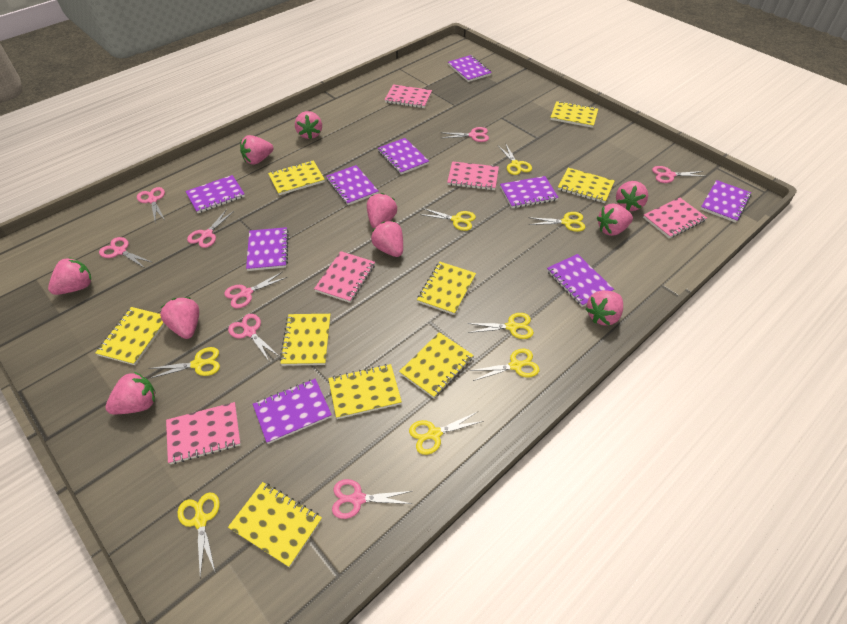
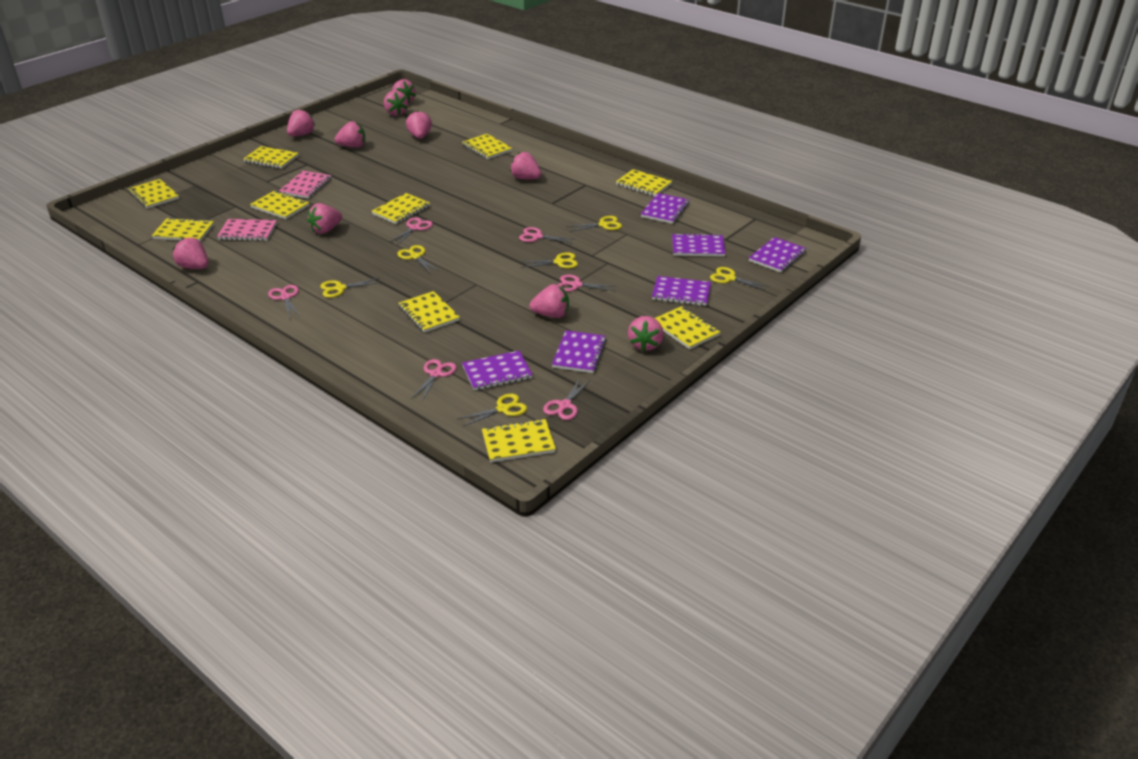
pink notebook: 5 -> 2
pink scissors: 8 -> 6
purple notebook: 9 -> 6
yellow notebook: 9 -> 10
yellow scissors: 8 -> 6

